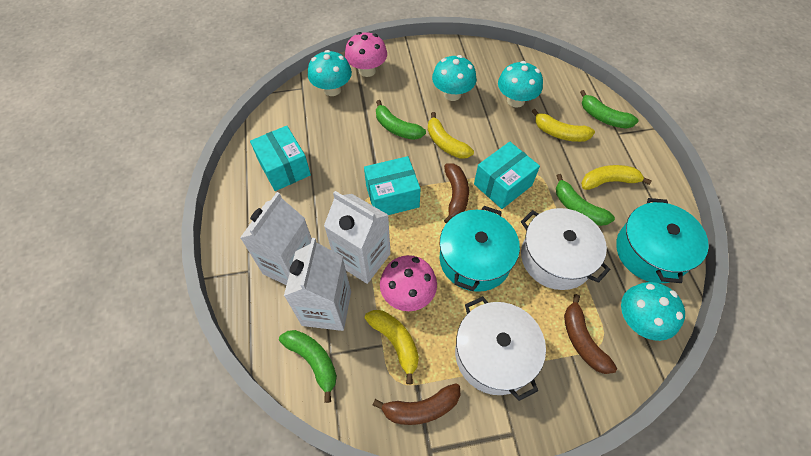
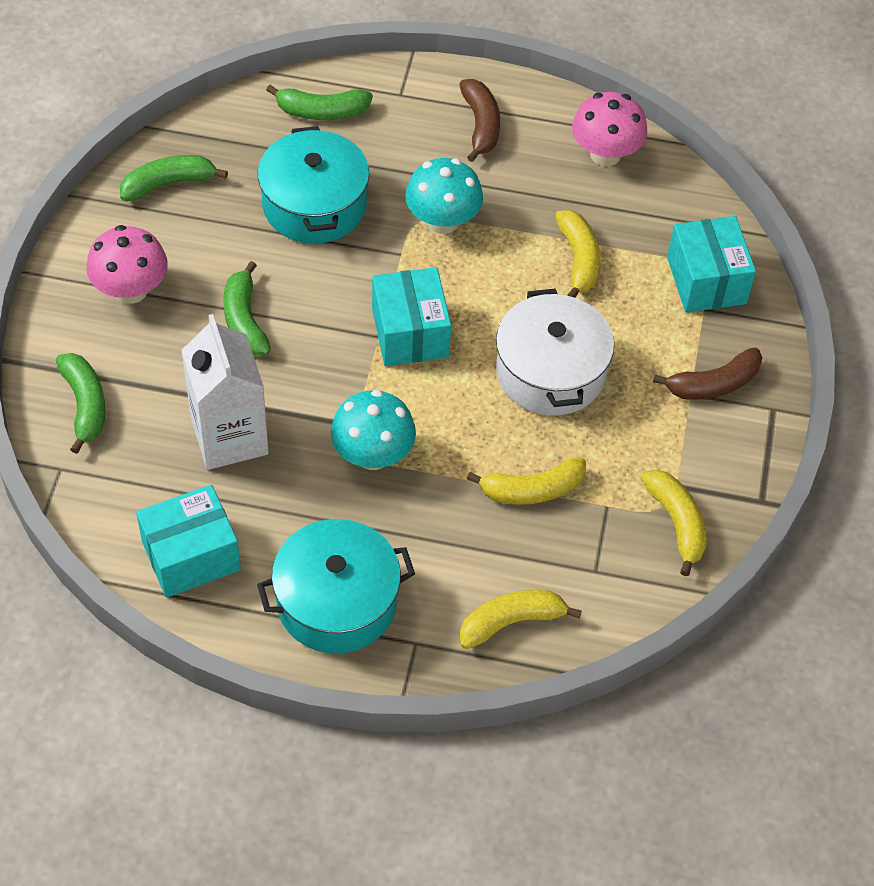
brown banana: 3 -> 2
turquoise mushroom: 4 -> 2
white carton: 3 -> 1
white pot: 2 -> 1

